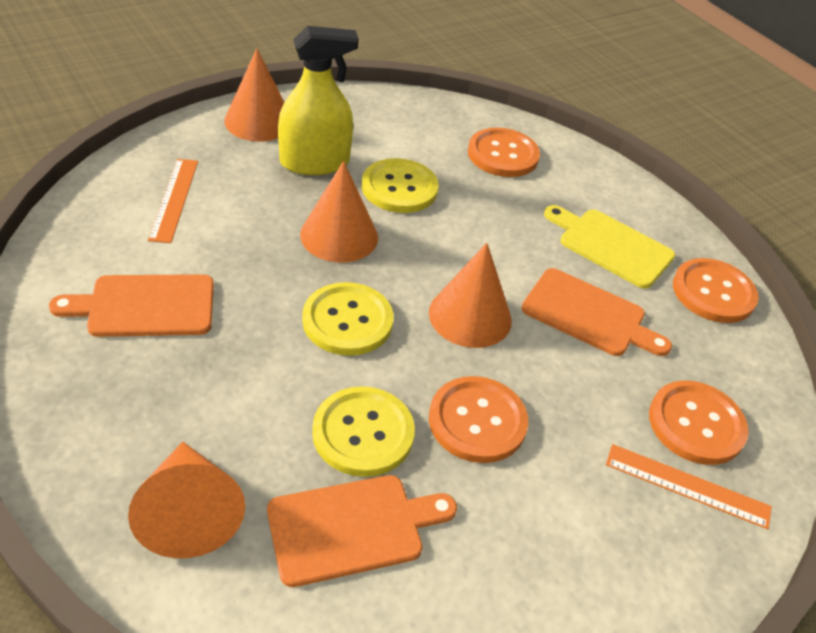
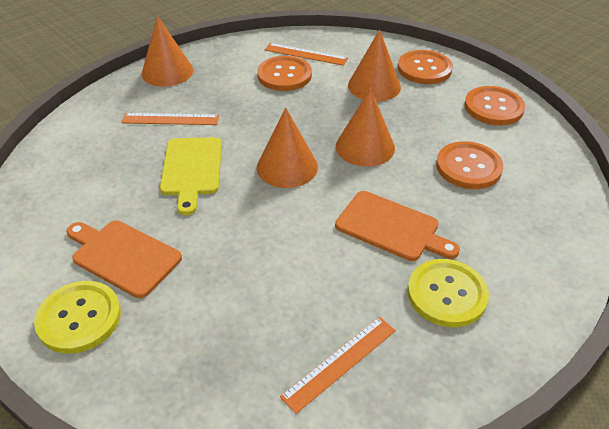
orange cutting board: 3 -> 2
orange ruler: 2 -> 3
yellow button: 3 -> 2
yellow spray bottle: 1 -> 0

